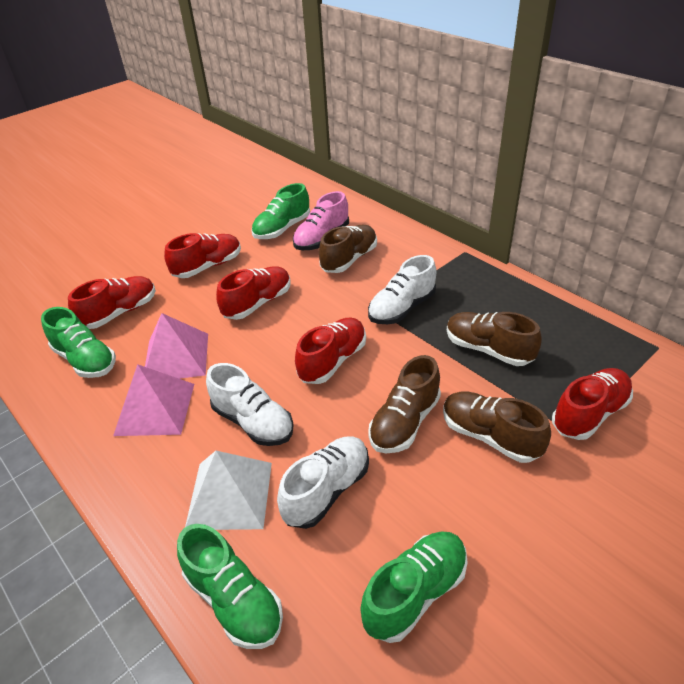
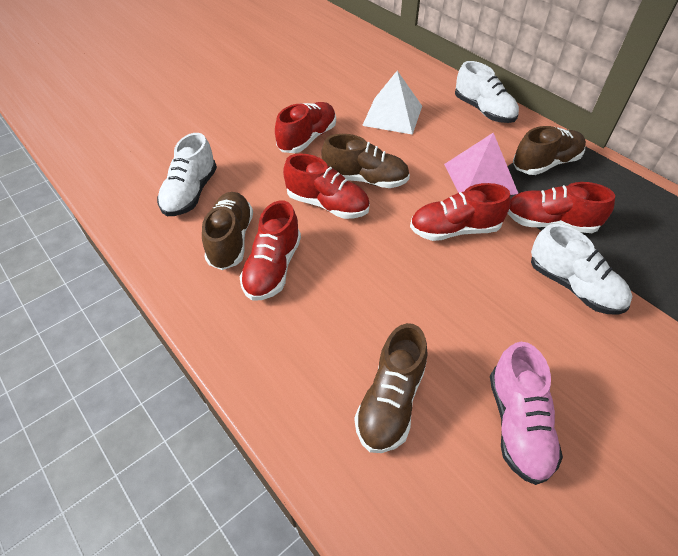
green shoe: 4 -> 0
pink pyramid: 2 -> 1

